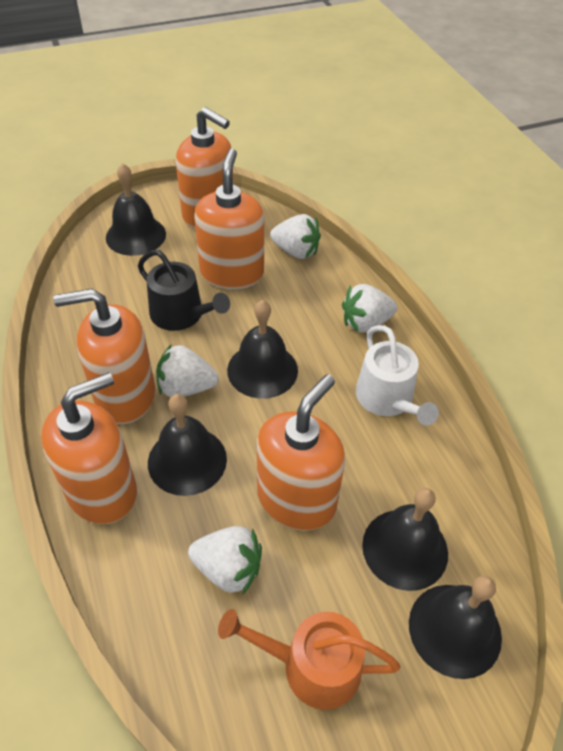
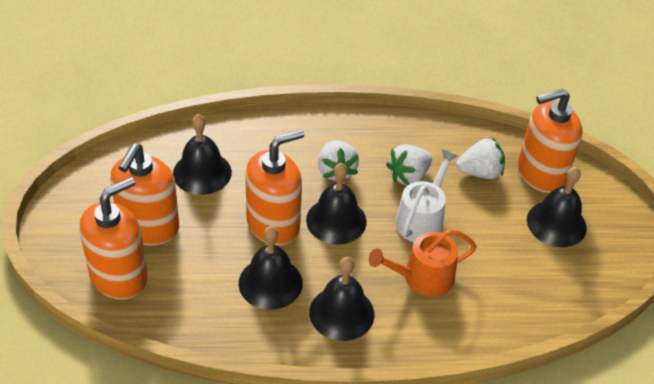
black watering can: 1 -> 0
orange soap dispenser: 5 -> 4
white strawberry: 4 -> 3

